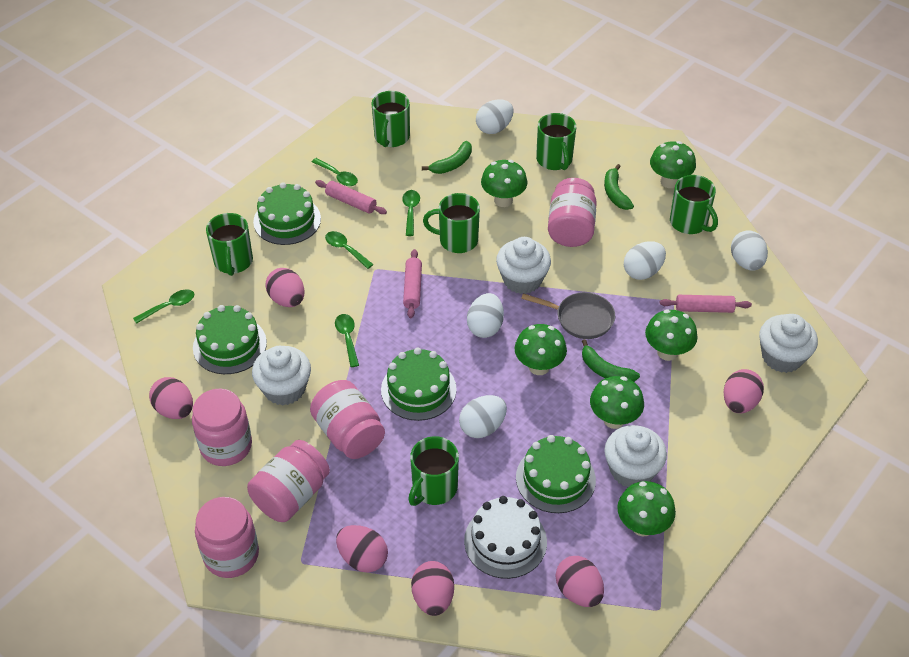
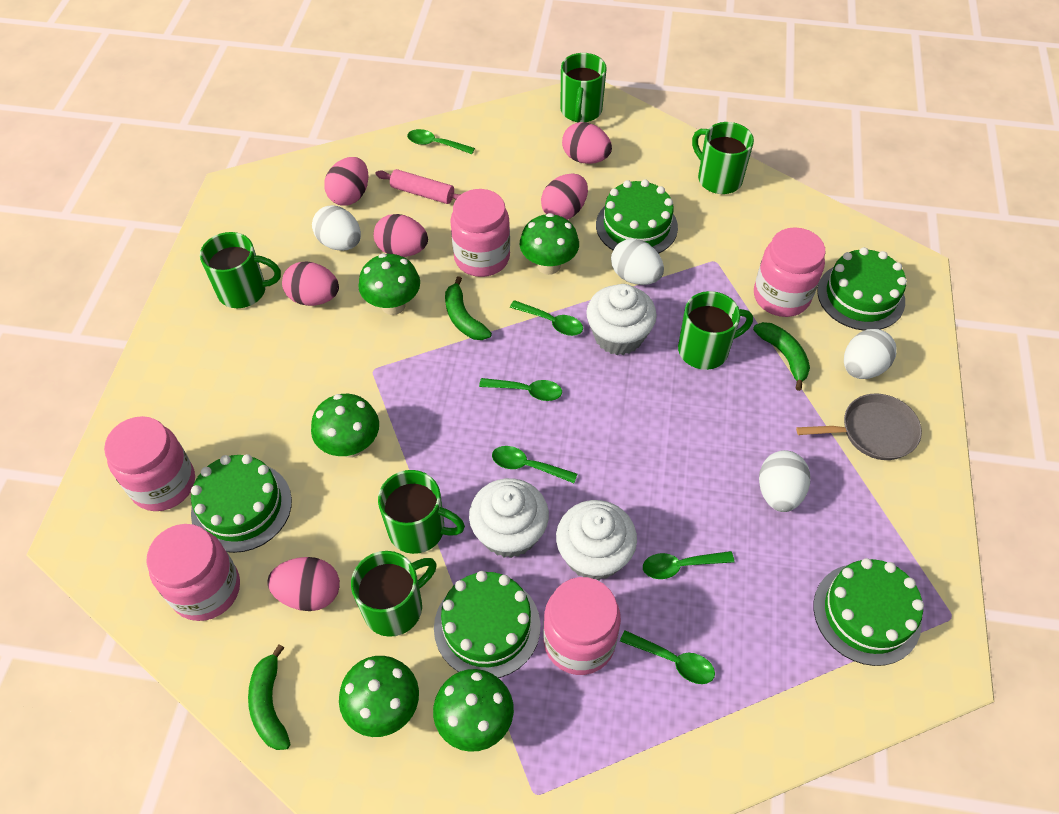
green cake: 4 -> 5
green mushroom: 6 -> 5
green spoon: 5 -> 6
pink rolling pin: 3 -> 1
white cake: 1 -> 0
white cupcake: 4 -> 3
white egg: 5 -> 4

